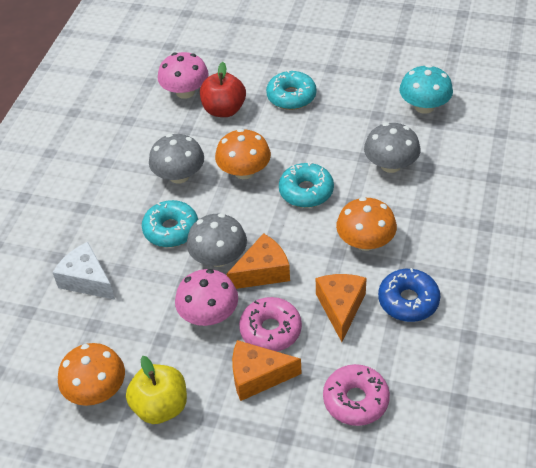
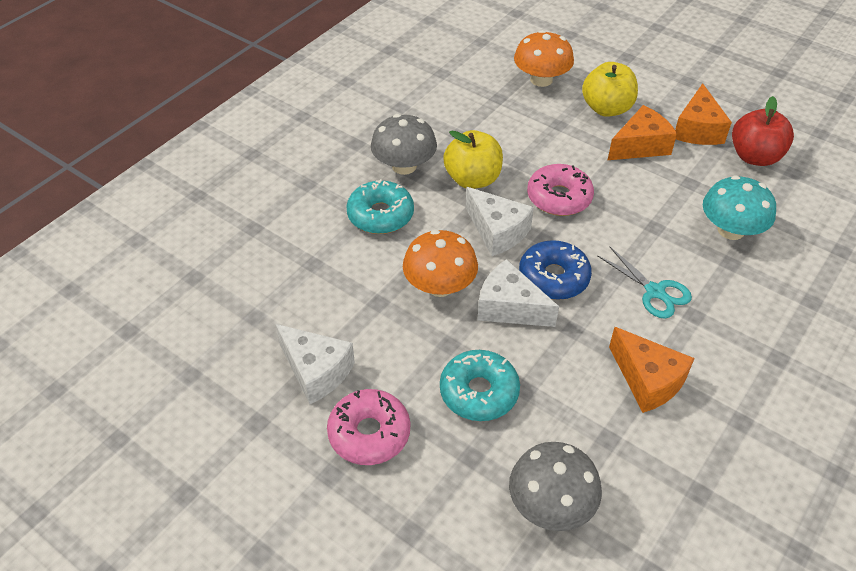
grey mushroom: 3 -> 2
orange mushroom: 3 -> 2
pink mushroom: 2 -> 0
turquoise donut: 3 -> 2
turquoise scissors: 0 -> 1
white cheese: 1 -> 3
yellow apple: 1 -> 2

